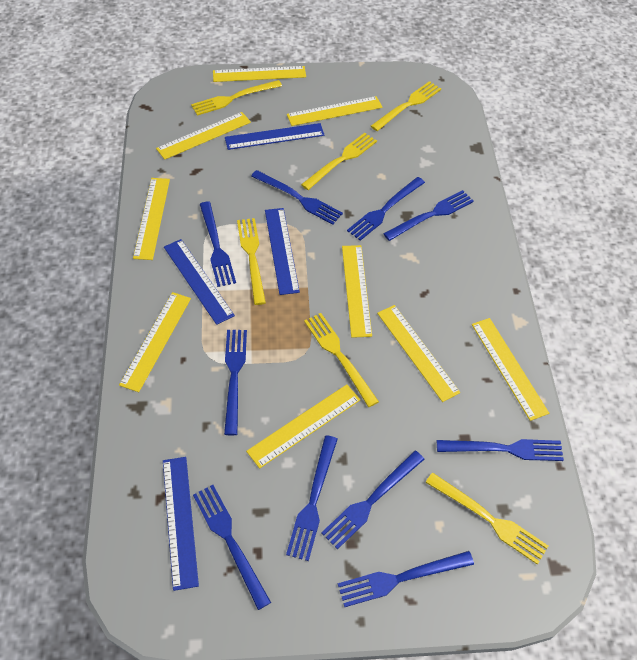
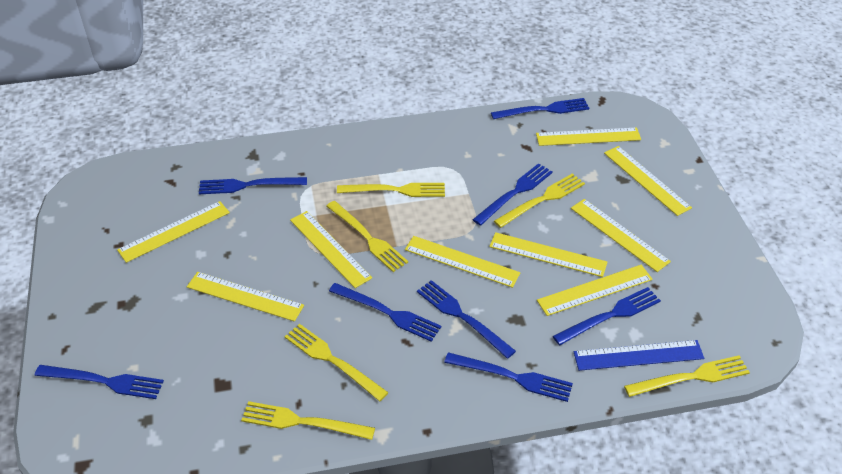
blue fork: 10 -> 8
blue ruler: 4 -> 1

